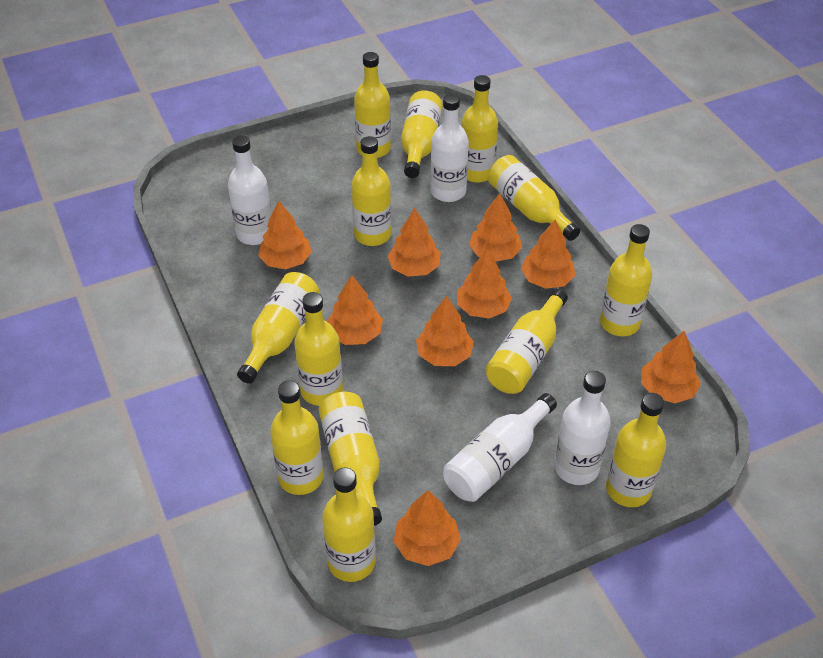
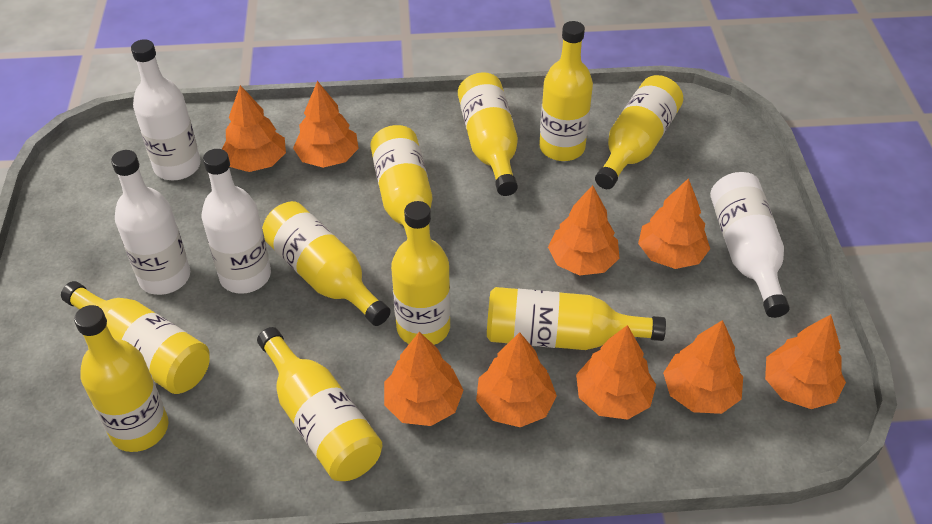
yellow bottle: 13 -> 10

